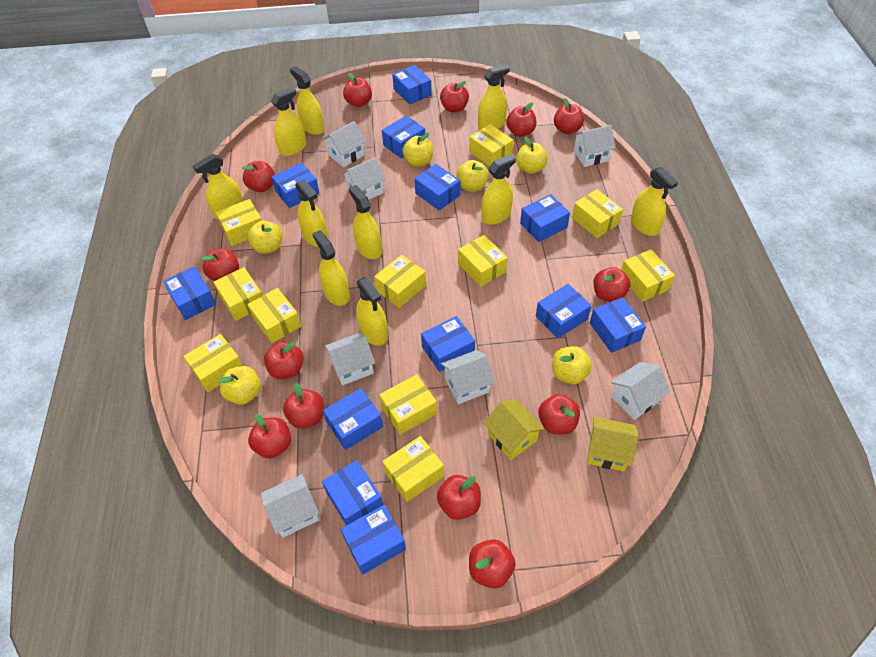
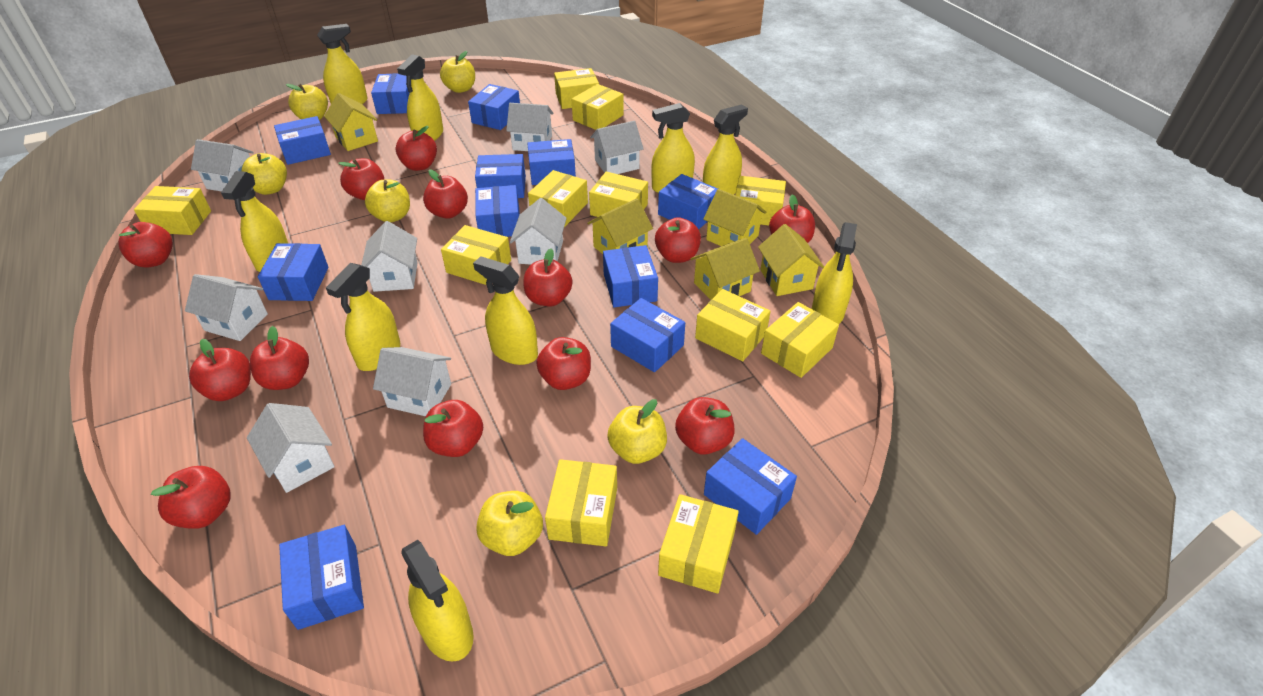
white house: 7 -> 8
yellow house: 2 -> 5
yellow spray bottle: 10 -> 9

